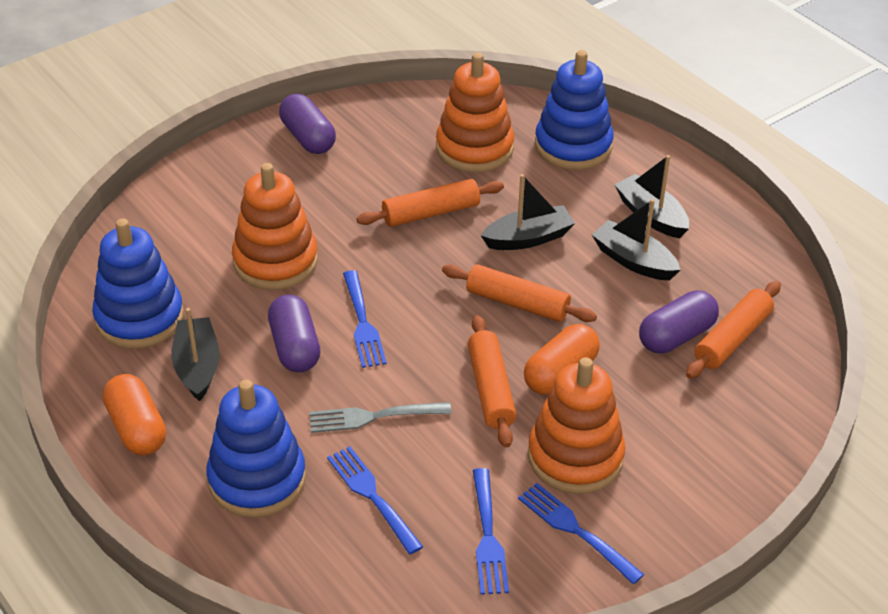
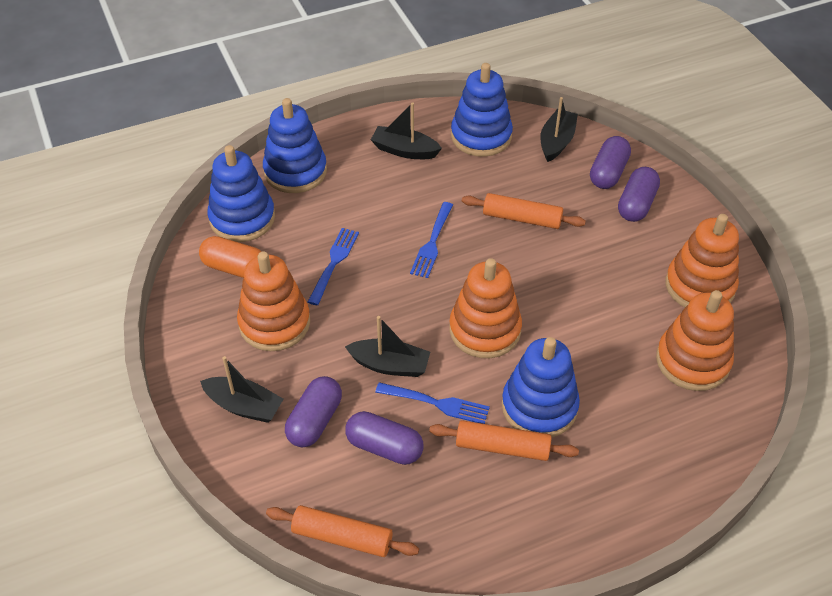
blue fork: 4 -> 3
blue stacking toy: 3 -> 4
grey fork: 1 -> 0
orange capsule: 2 -> 1
orange rolling pin: 4 -> 3
orange stacking toy: 3 -> 4
purple capsule: 3 -> 4

